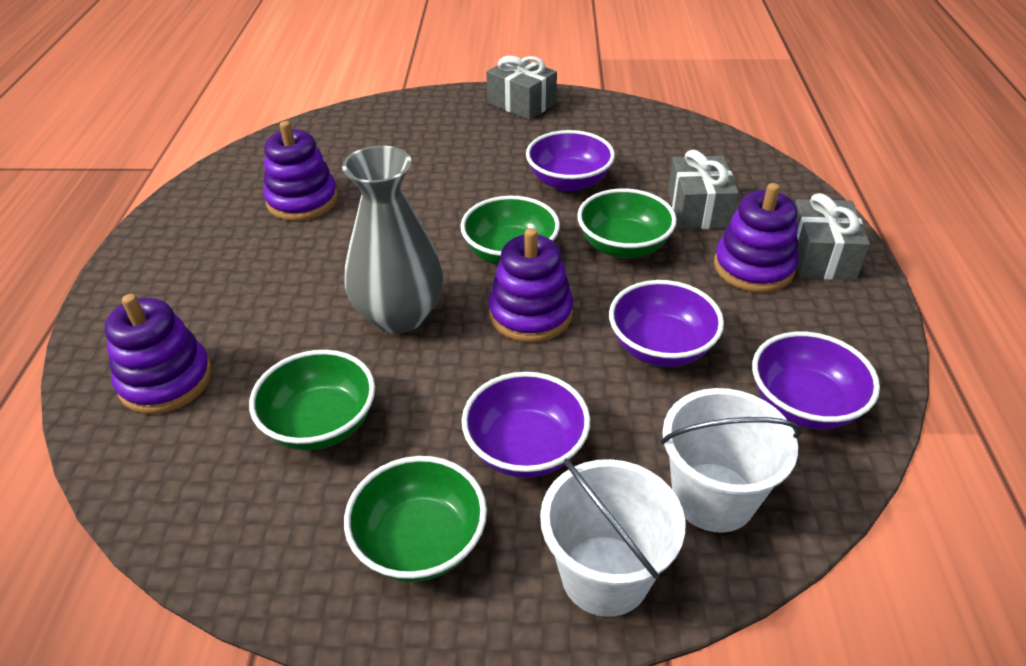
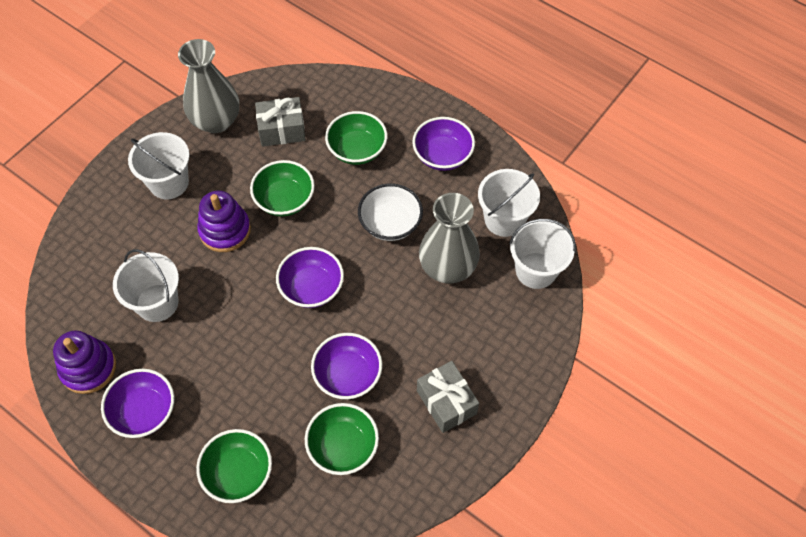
grey gift: 3 -> 2
grey vase: 1 -> 2
purple stacking toy: 4 -> 2
white bowl: 0 -> 1
white bucket: 2 -> 4

